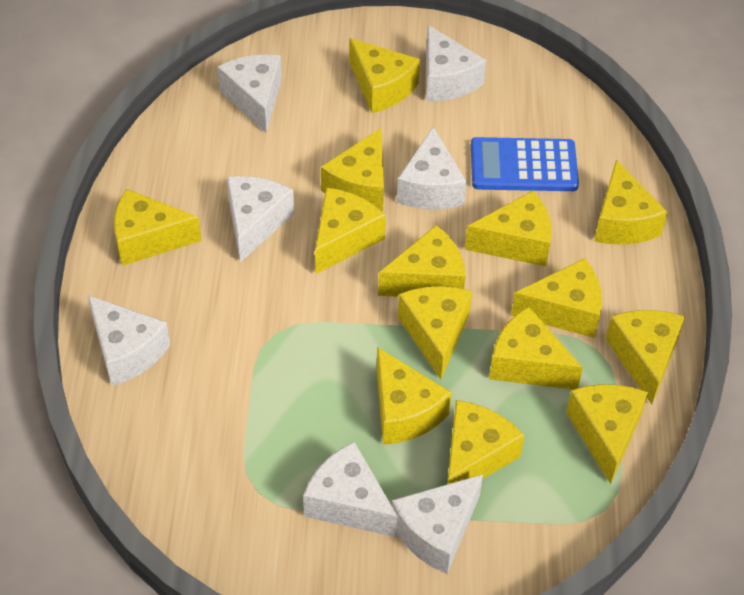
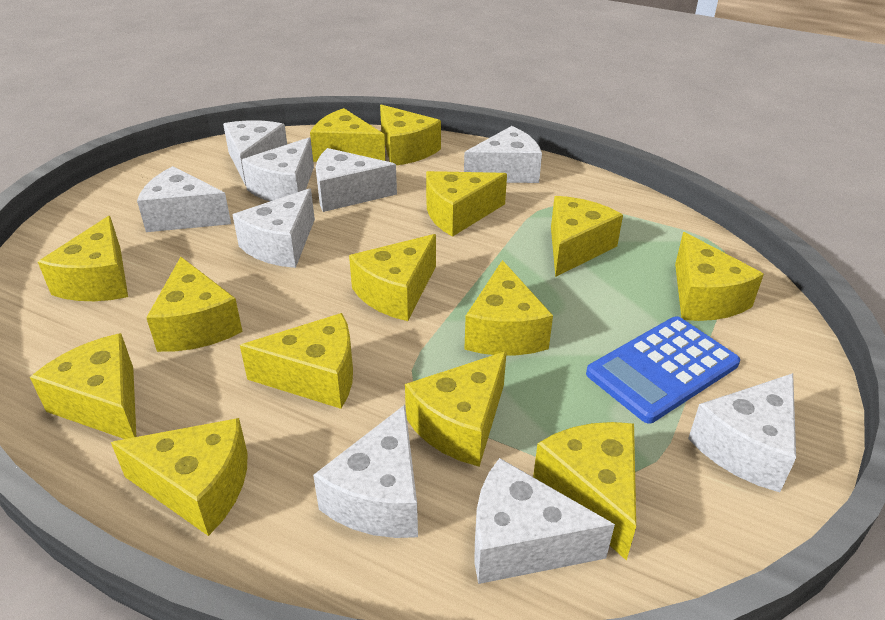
white cheese: 7 -> 9

